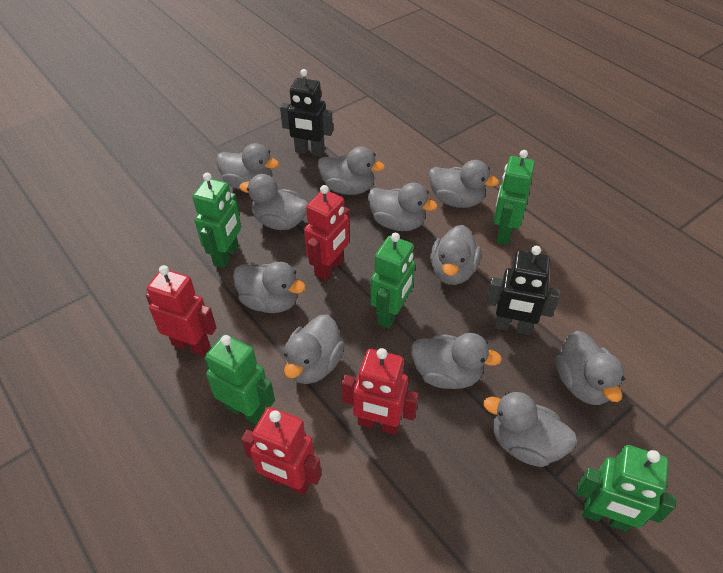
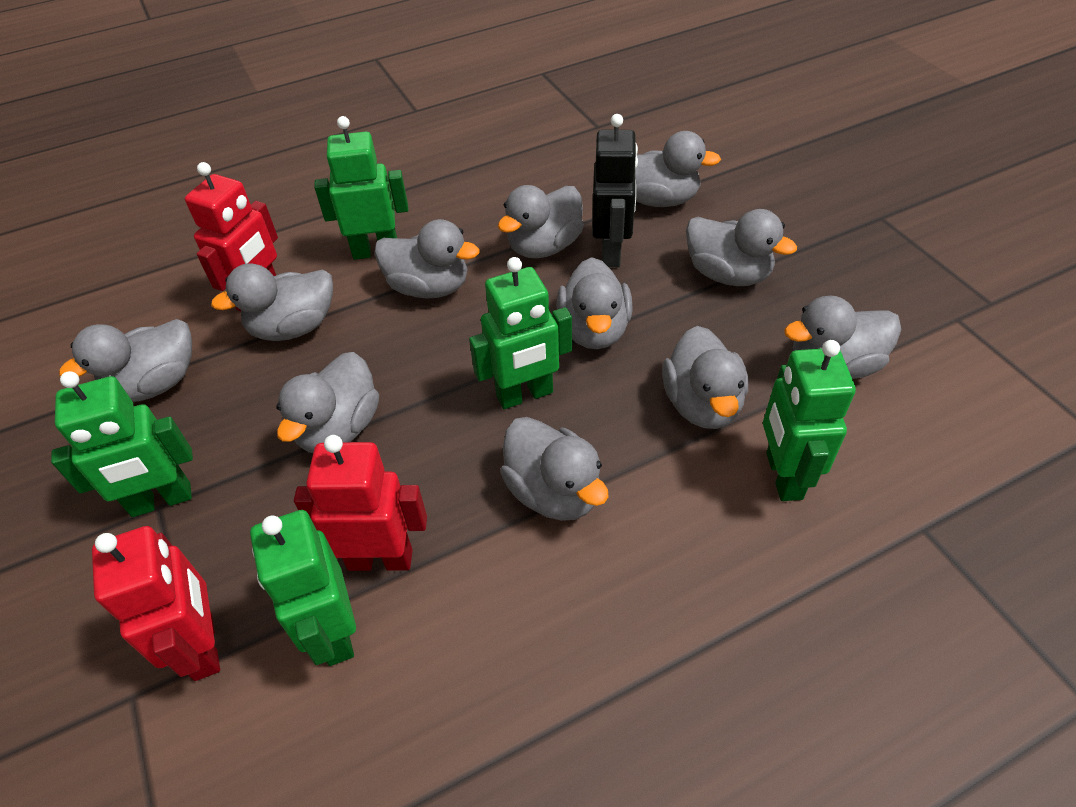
black robot: 2 -> 1
red robot: 4 -> 3

